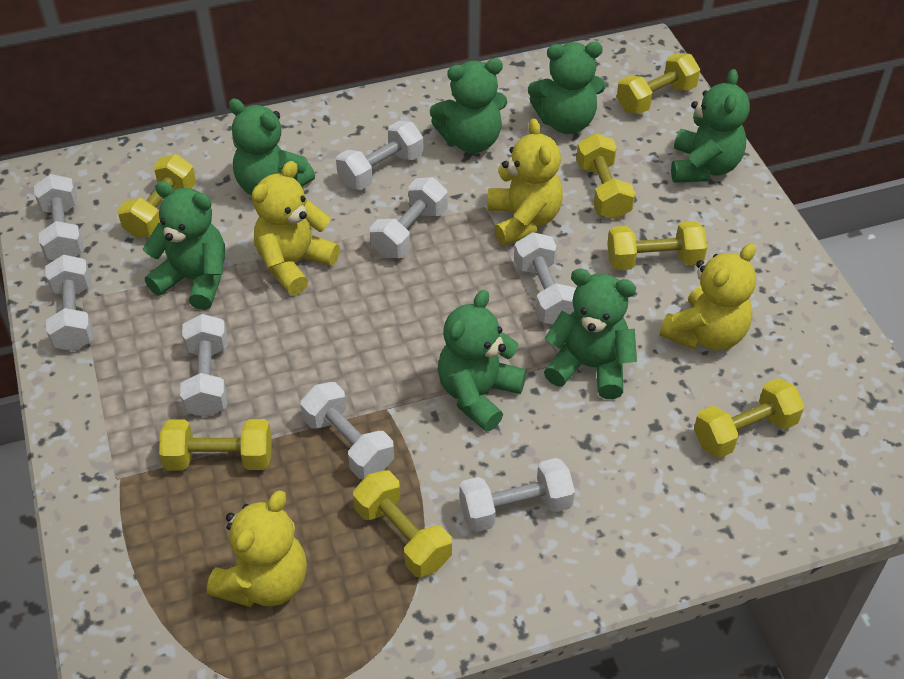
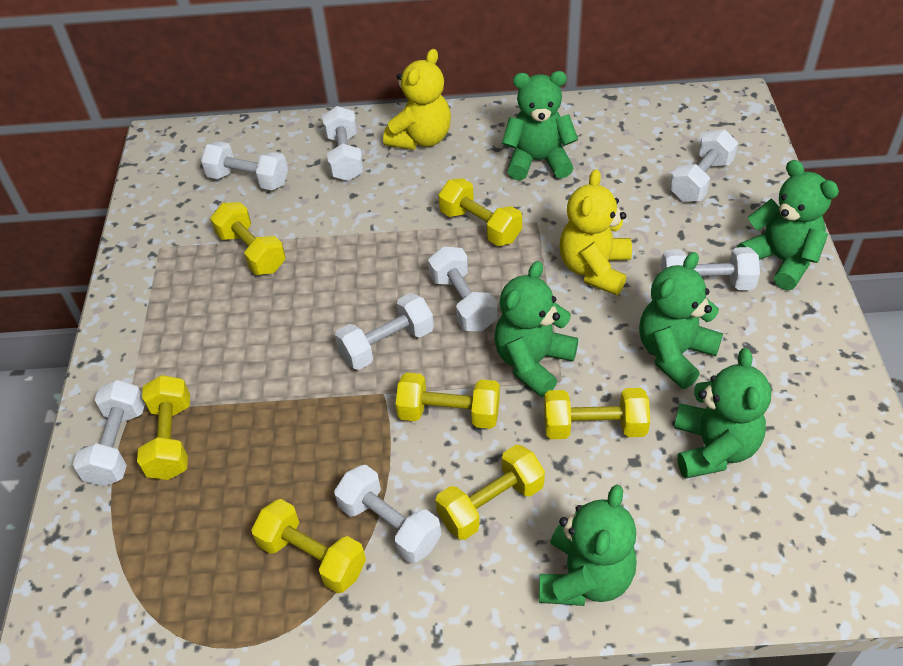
green teddy bear: 7 -> 6
yellow teddy bear: 4 -> 2

